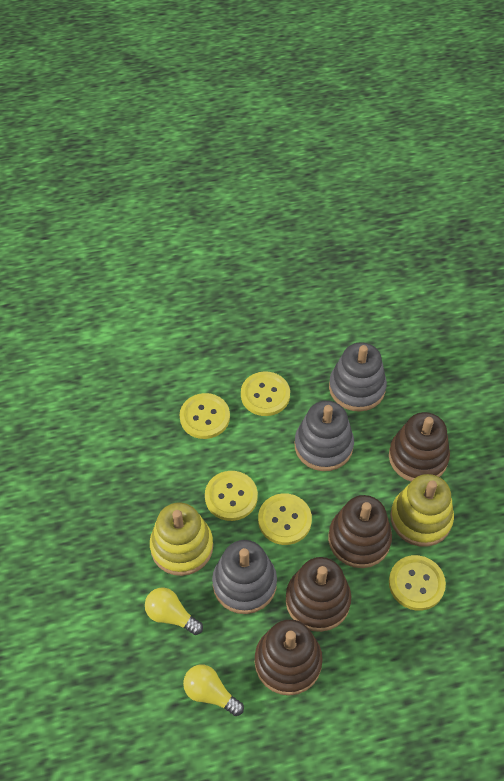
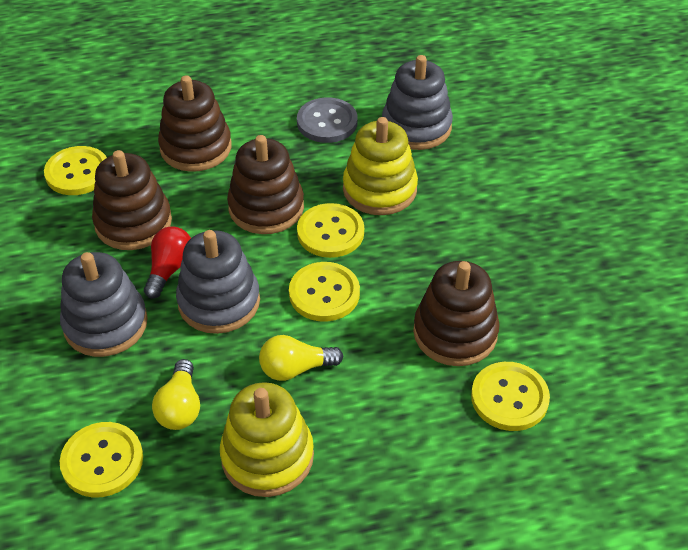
grey button: 0 -> 1
red light bulb: 0 -> 1

